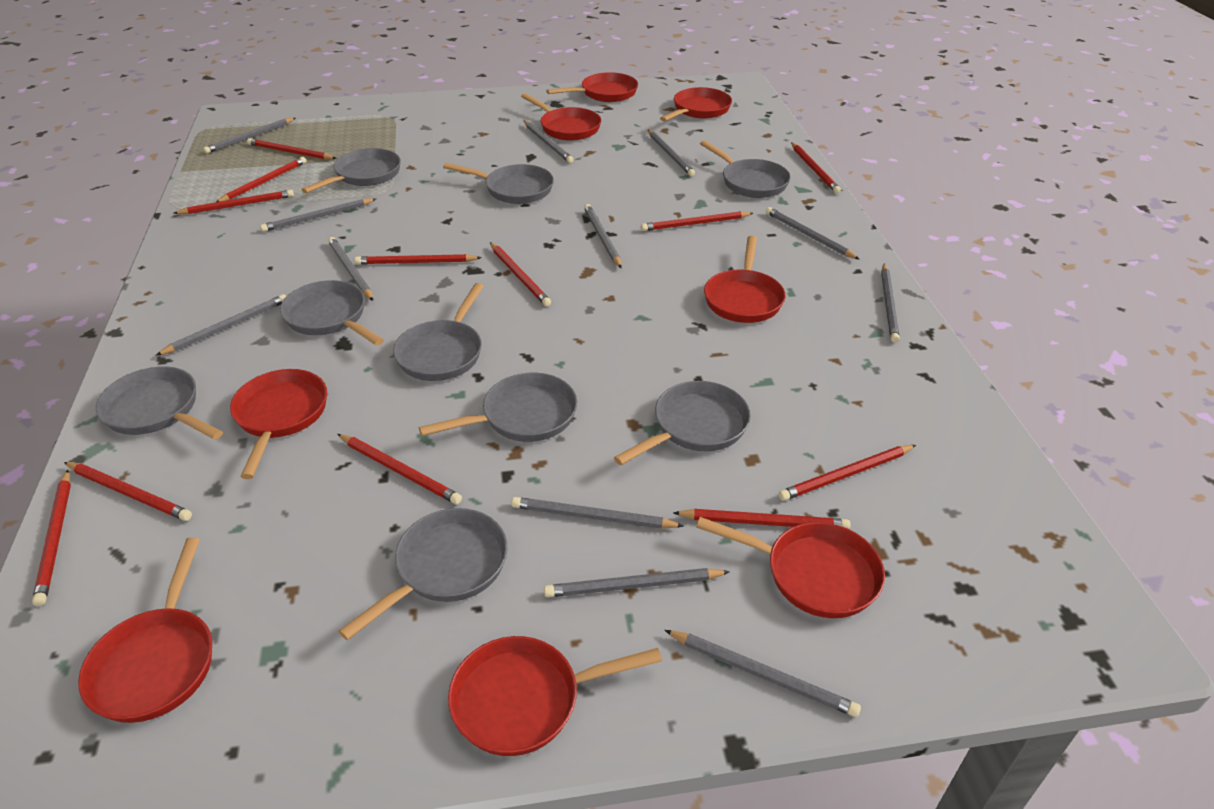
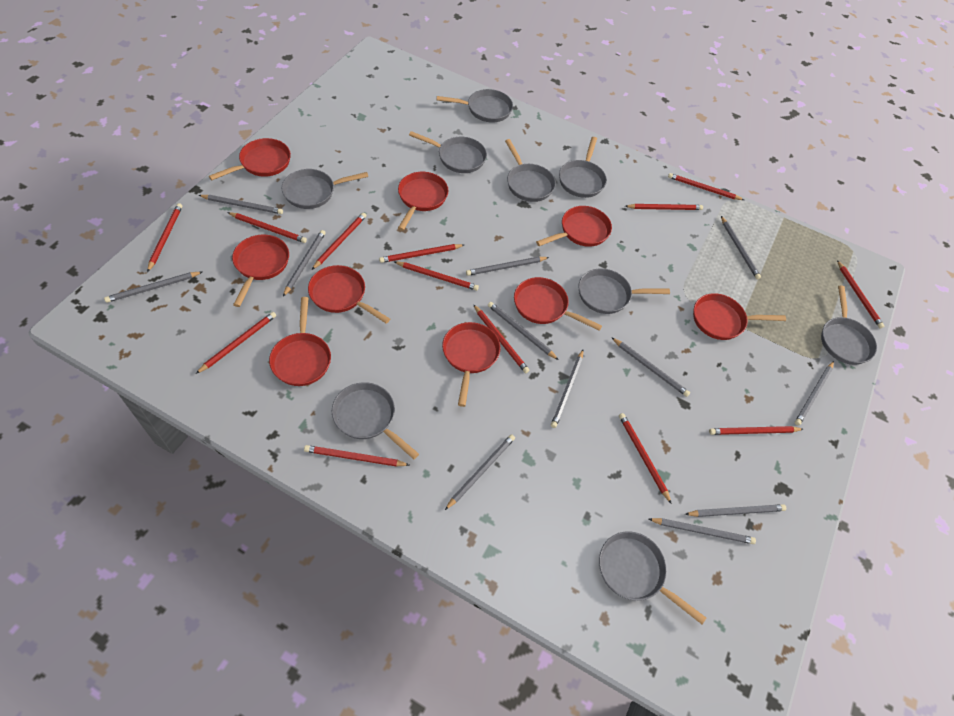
red pan: 8 -> 9
red pencil: 12 -> 13

